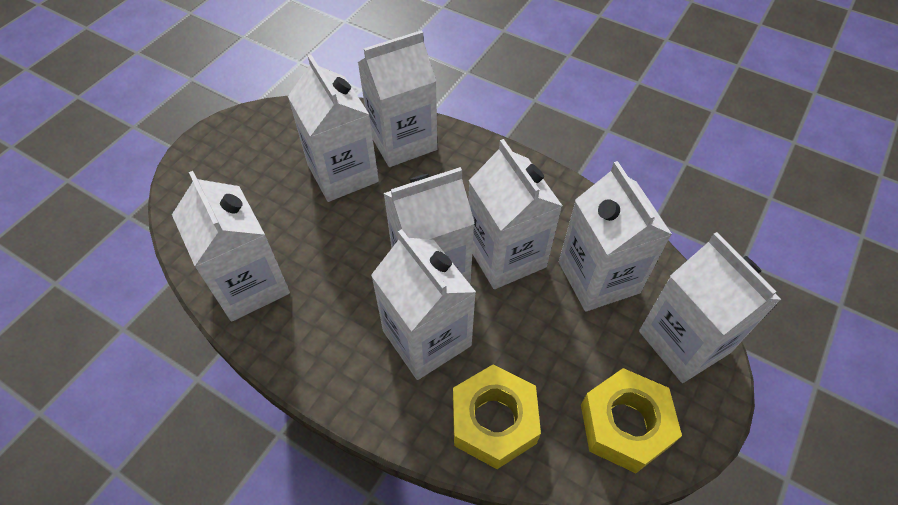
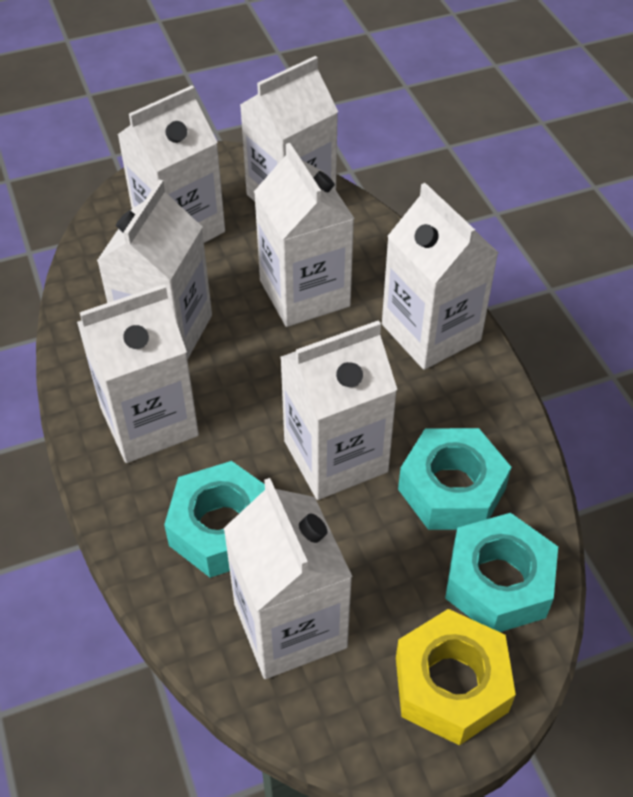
turquoise nut: 0 -> 3
yellow nut: 2 -> 1

